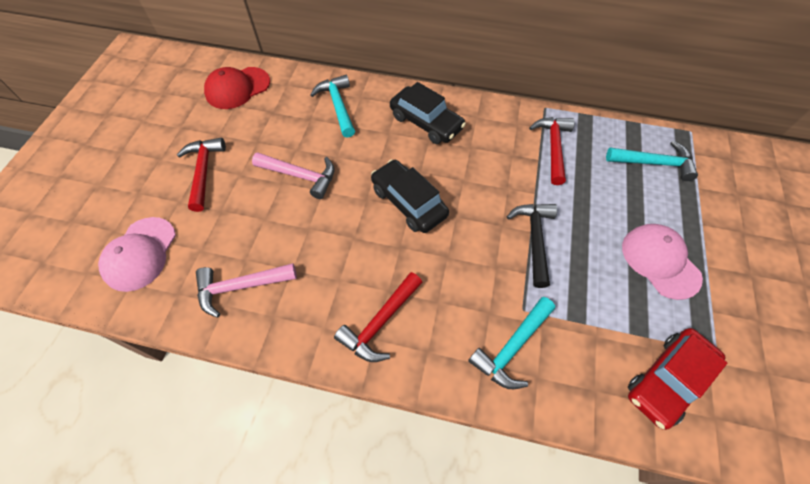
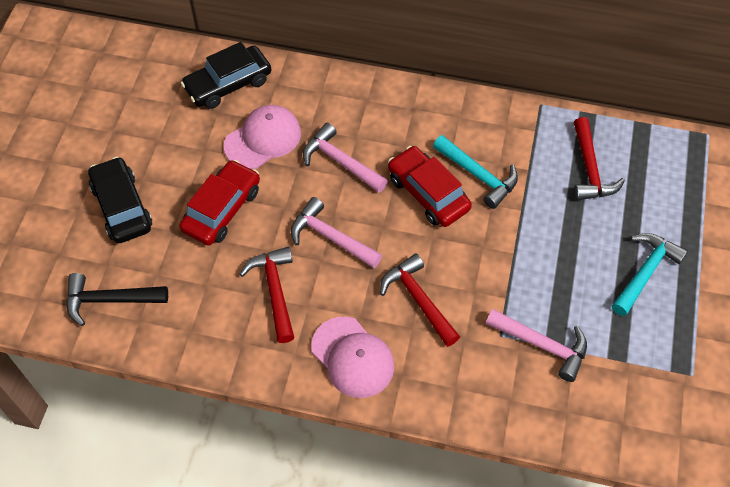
pink hammer: 2 -> 3
red cap: 1 -> 0
red car: 1 -> 2
turquoise hammer: 3 -> 2

